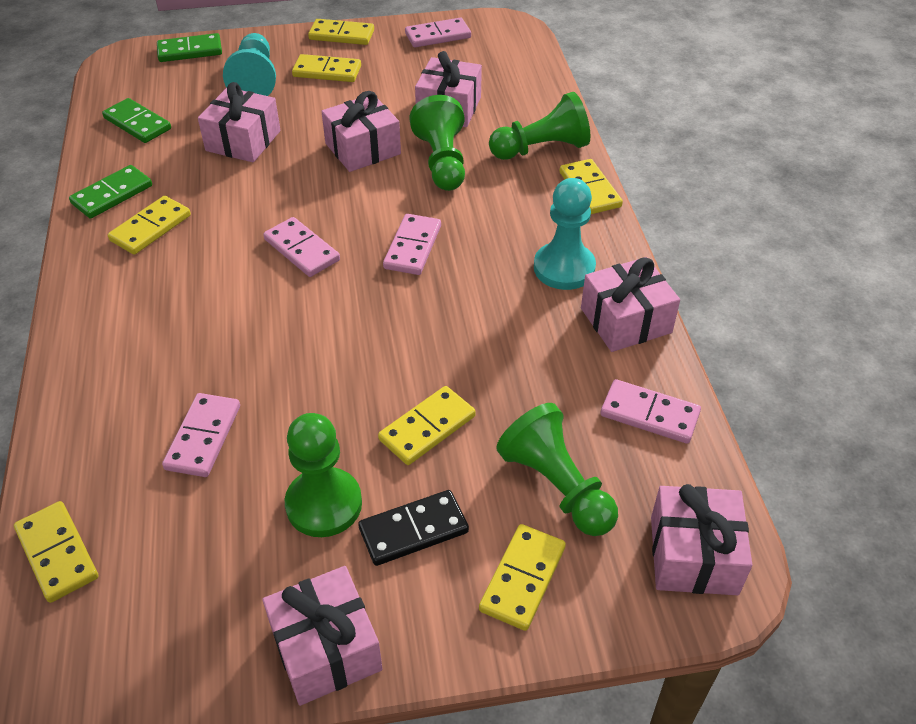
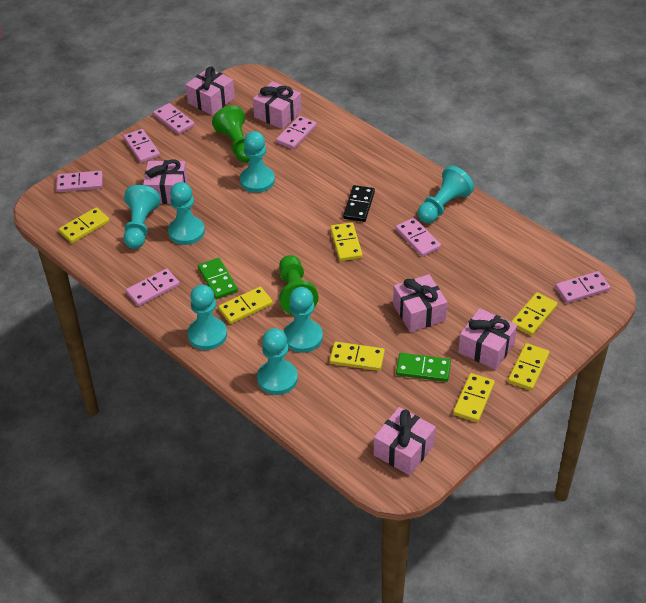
green domino: 3 -> 2
green pawn: 4 -> 2
pink domino: 5 -> 7
turquoise pawn: 2 -> 7

